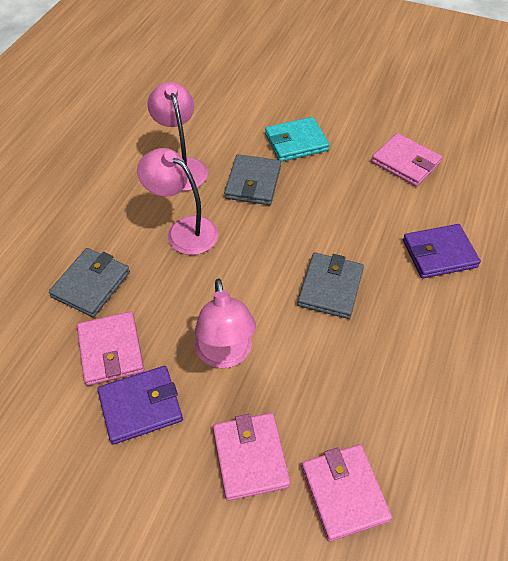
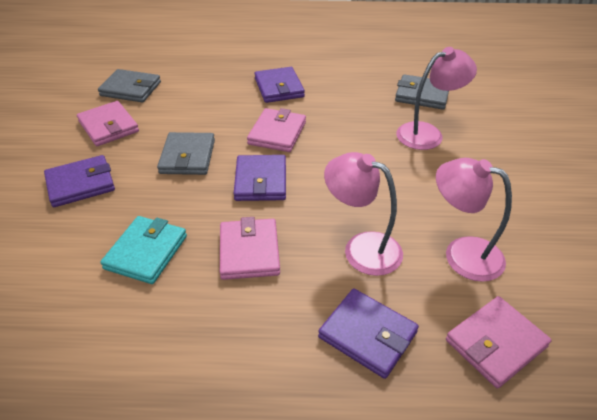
purple wallet: 2 -> 4

